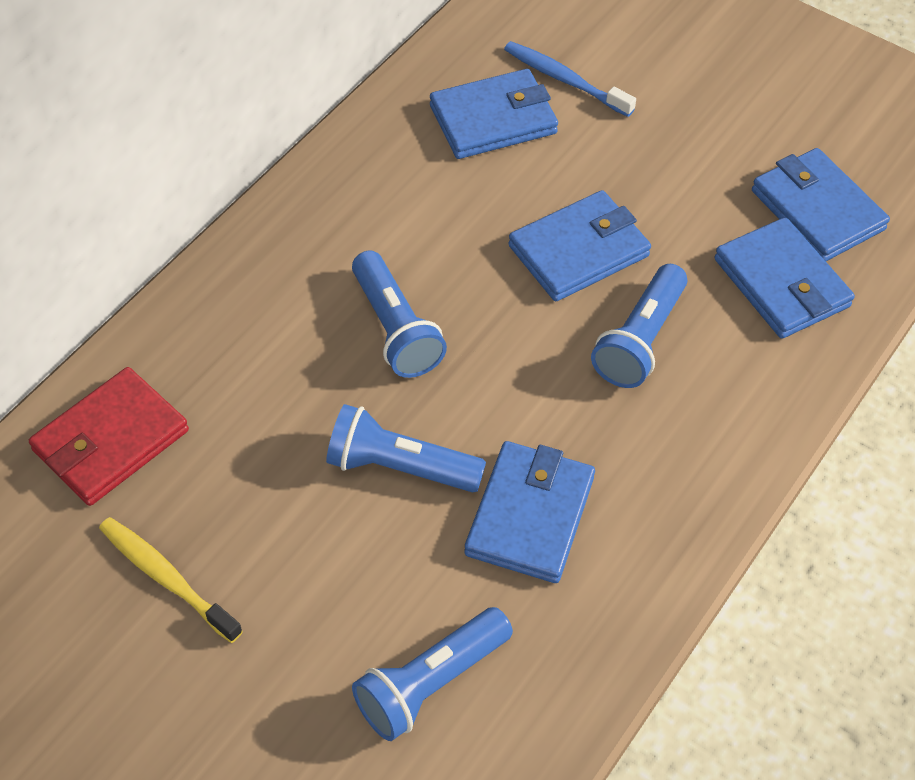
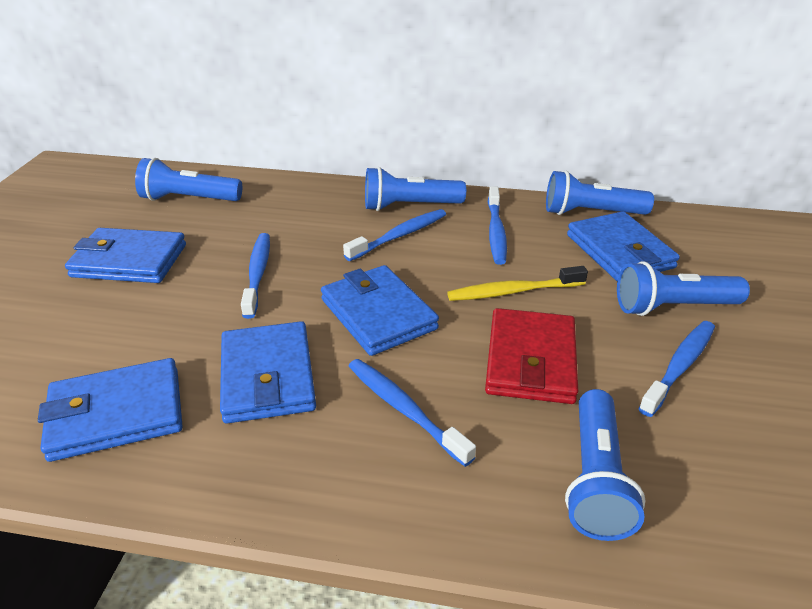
blue flashlight: 4 -> 5
blue toothbrush: 1 -> 5

